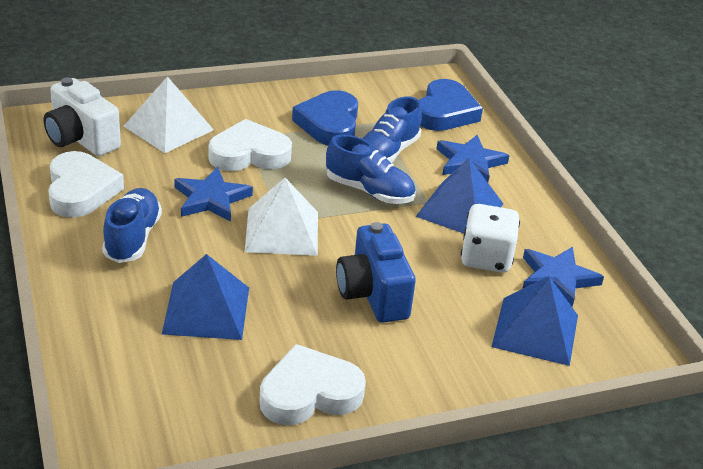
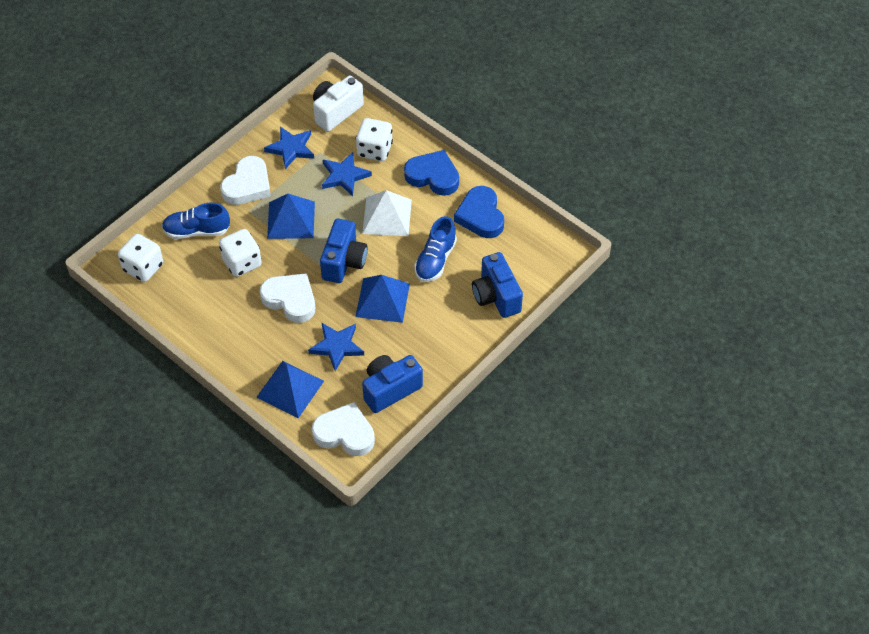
blue camera: 1 -> 3
blue shoe: 3 -> 2
white dice: 1 -> 3
white pyramid: 2 -> 1

